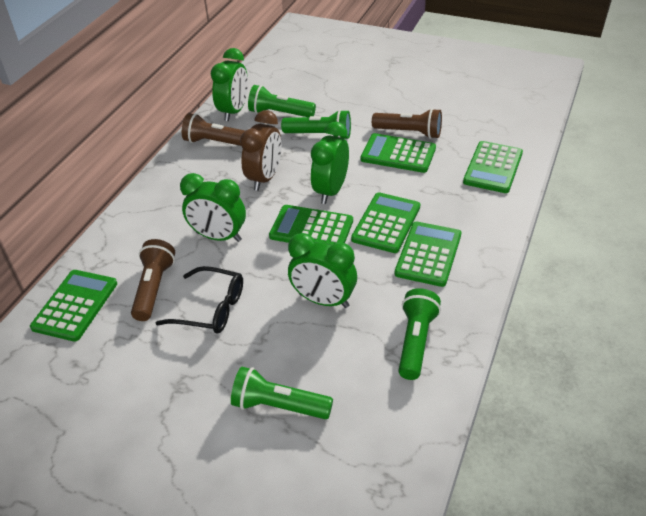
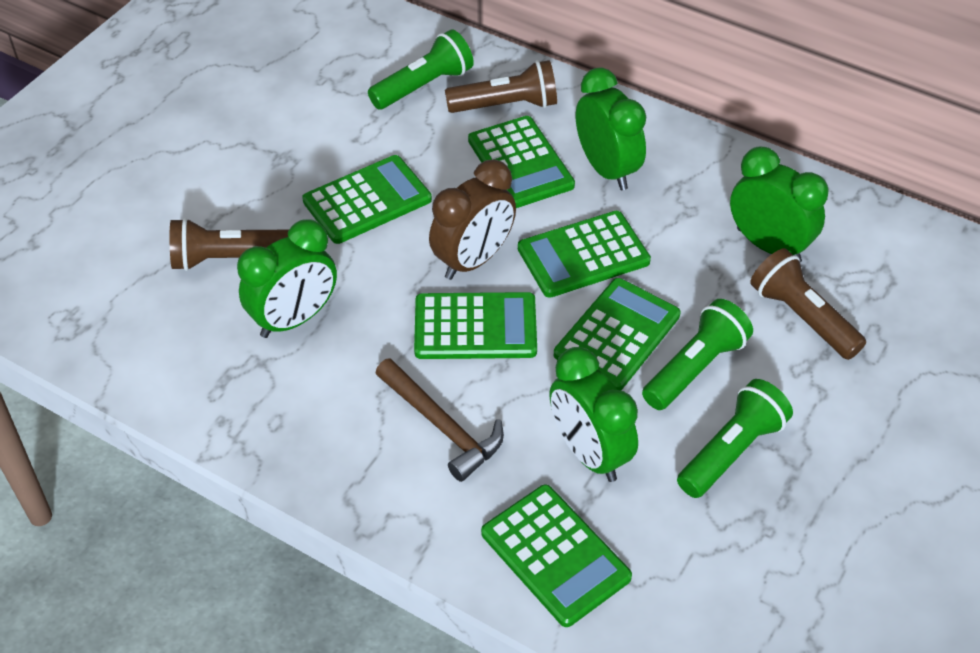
black glasses: 1 -> 0
brown hammer: 0 -> 1
green flashlight: 4 -> 3

